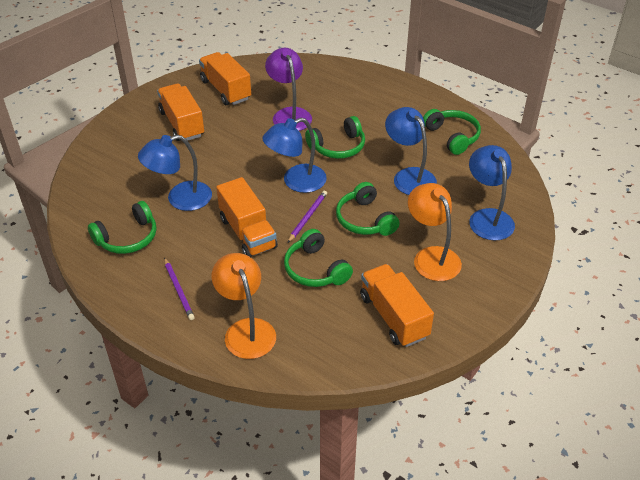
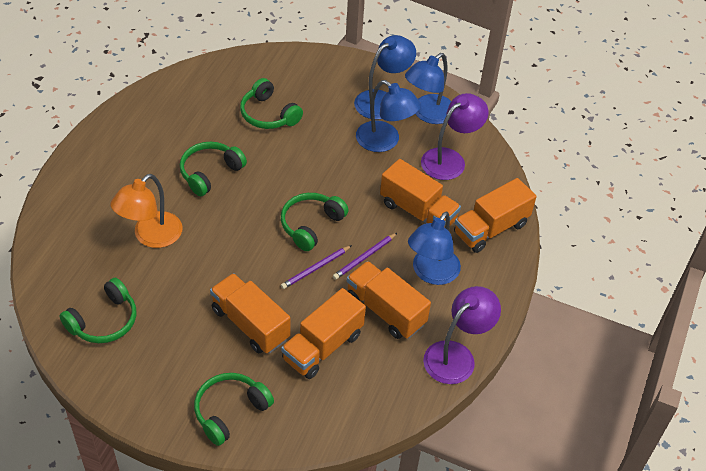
orange lamp: 2 -> 1
orange truck: 4 -> 5
purple lamp: 1 -> 2

